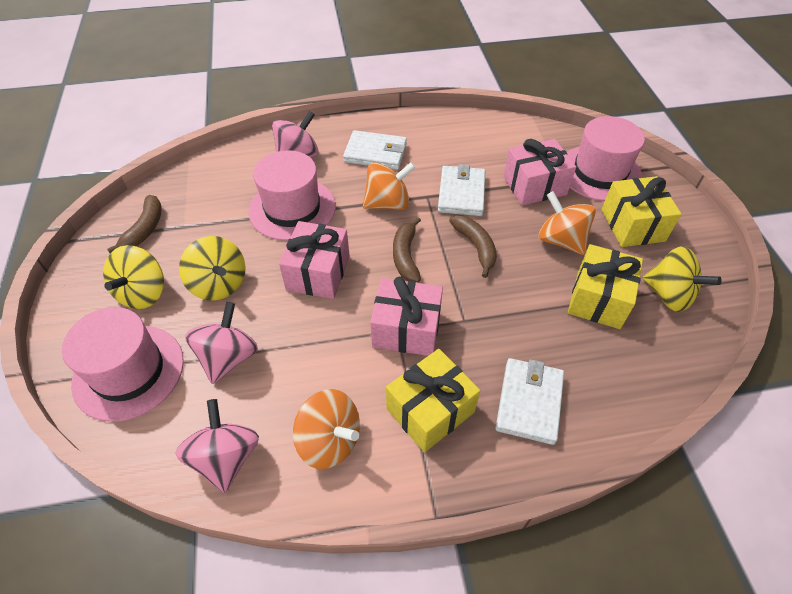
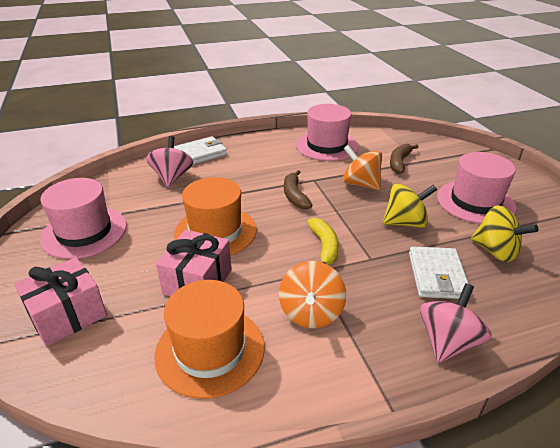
brown banana: 3 -> 2
orange hat: 0 -> 2
orange spinning top: 3 -> 2
pink gift: 3 -> 2
pink spinning top: 3 -> 2
white wallet: 3 -> 2
yellow banana: 0 -> 1
yellow gift: 3 -> 0
yellow spinning top: 3 -> 2

